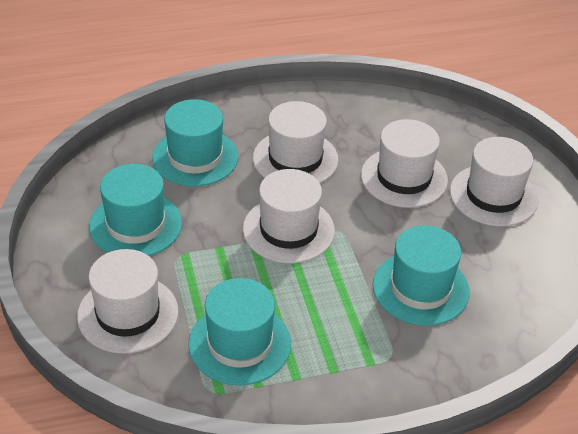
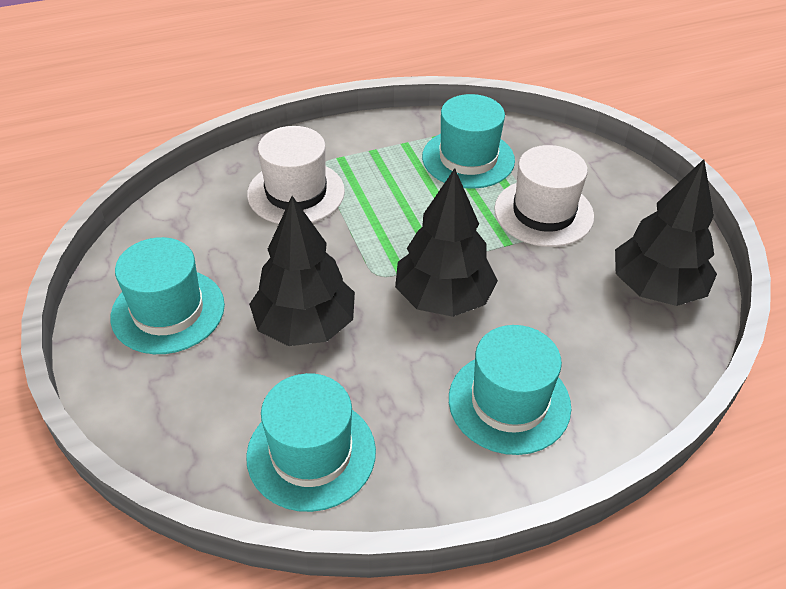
black tree: 0 -> 3
white hat: 5 -> 2

